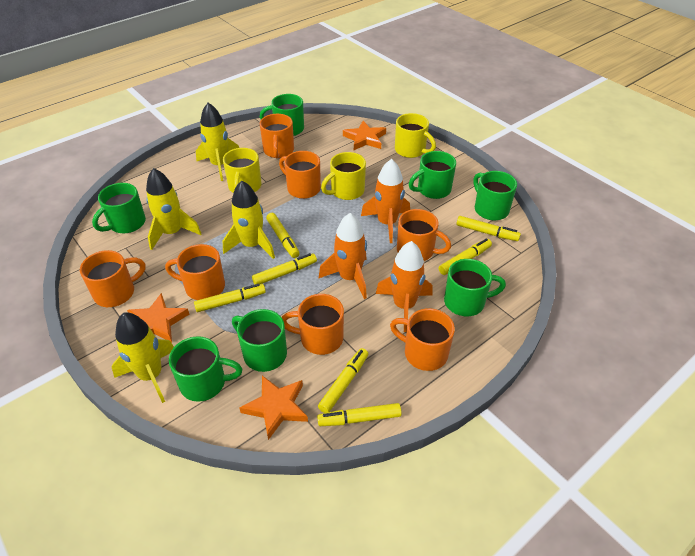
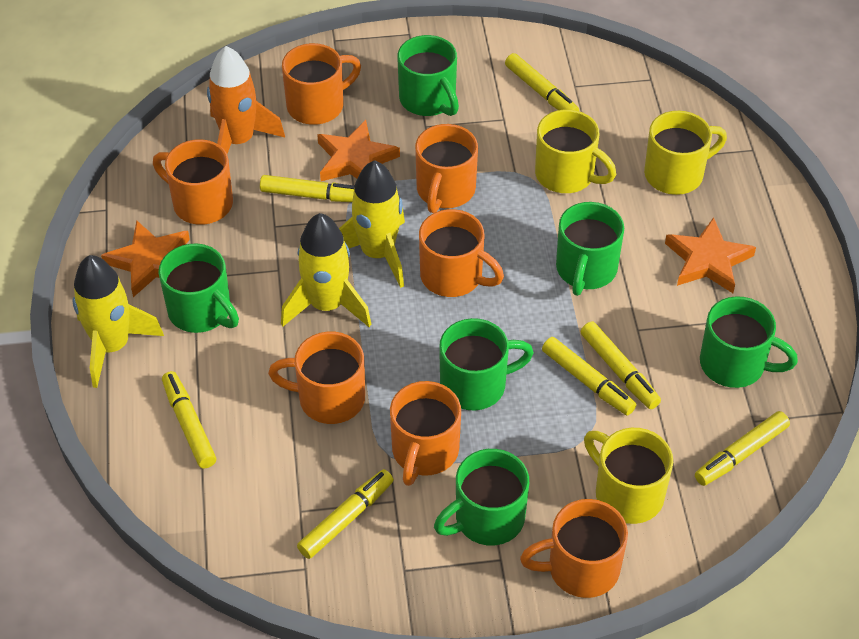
green mug: 7 -> 6
orange rocket: 3 -> 1
yellow rocket: 4 -> 3

